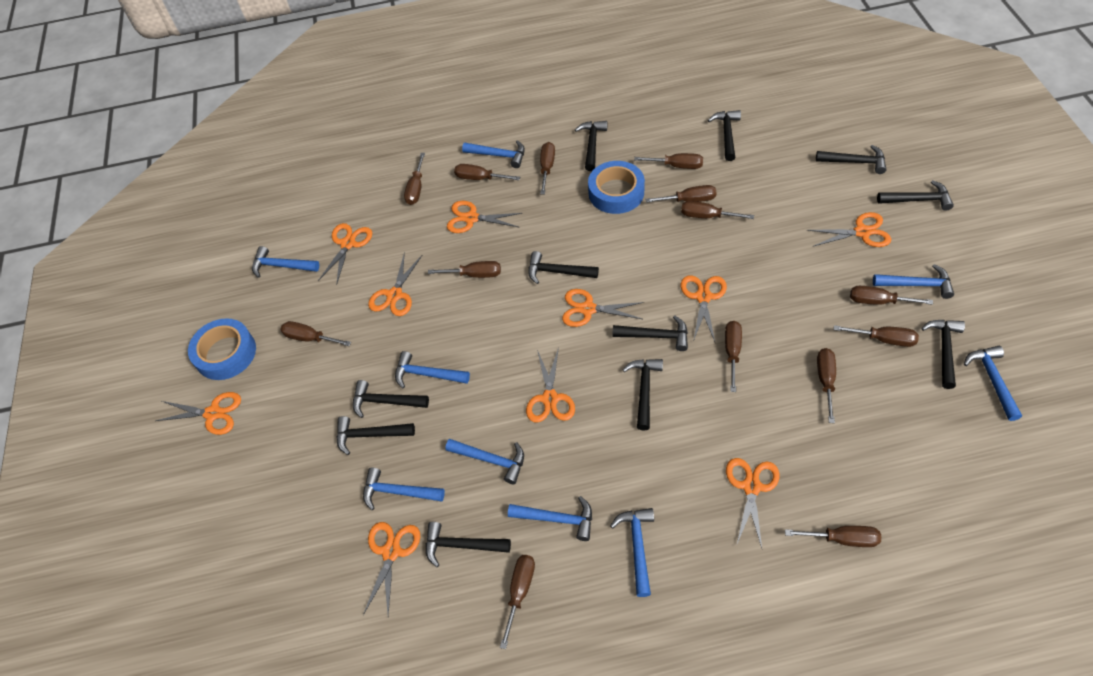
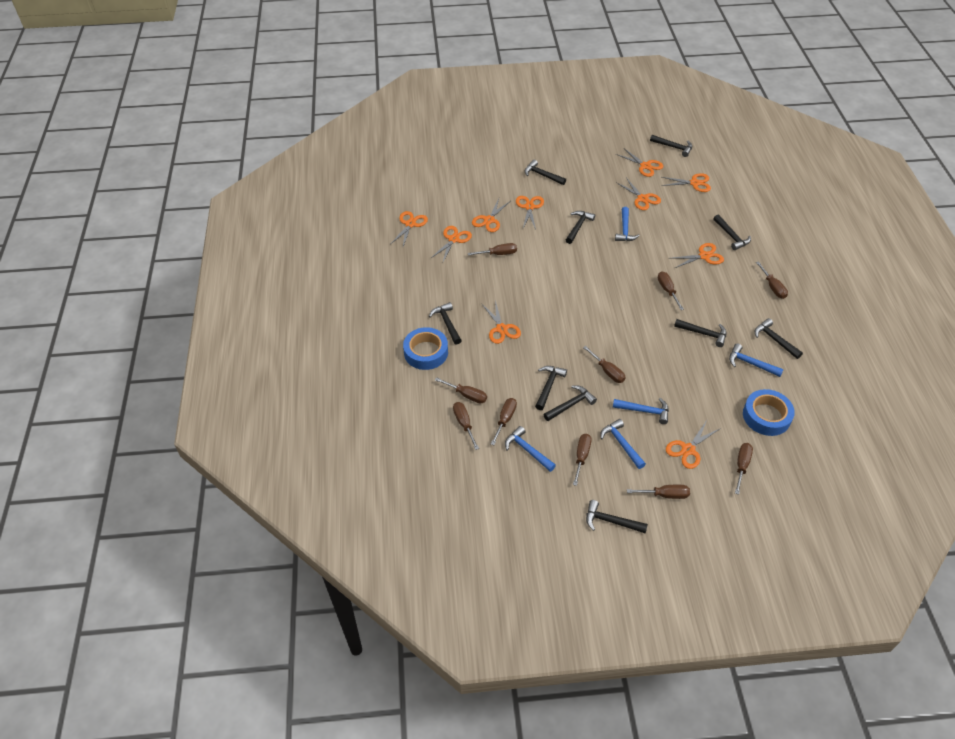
black hammer: 11 -> 10
blue hammer: 9 -> 5
brown screwdriver: 14 -> 10

